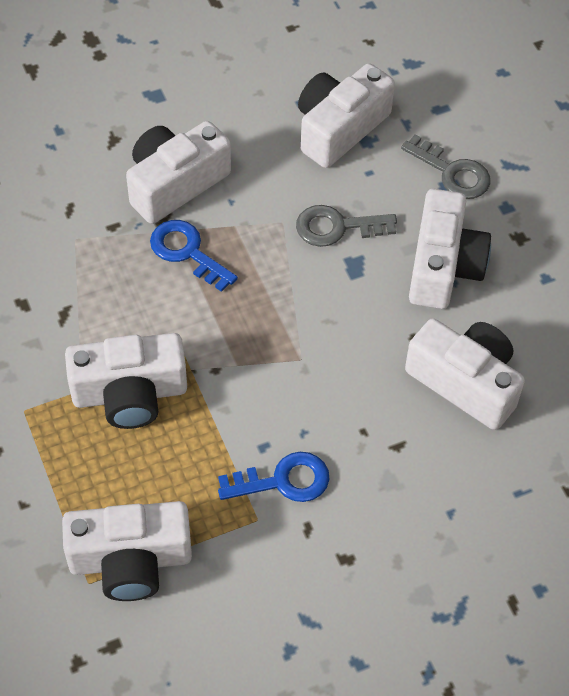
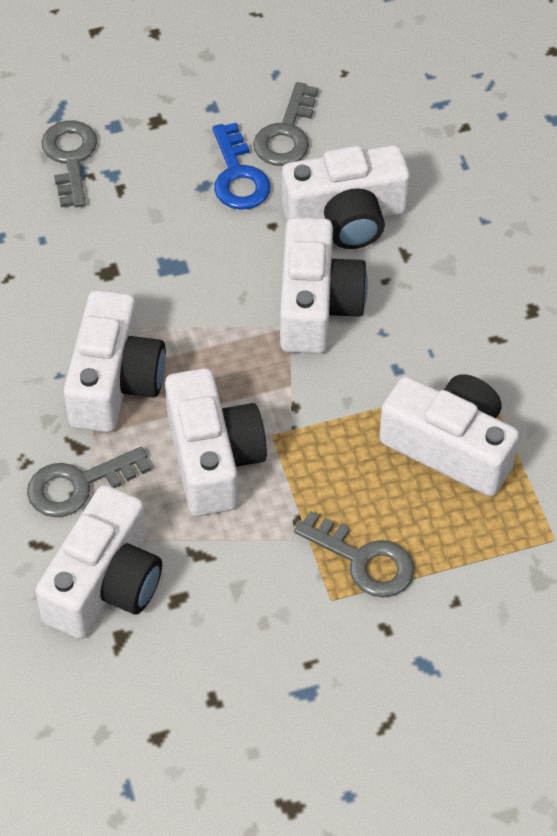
blue key: 2 -> 1
grey key: 2 -> 4

